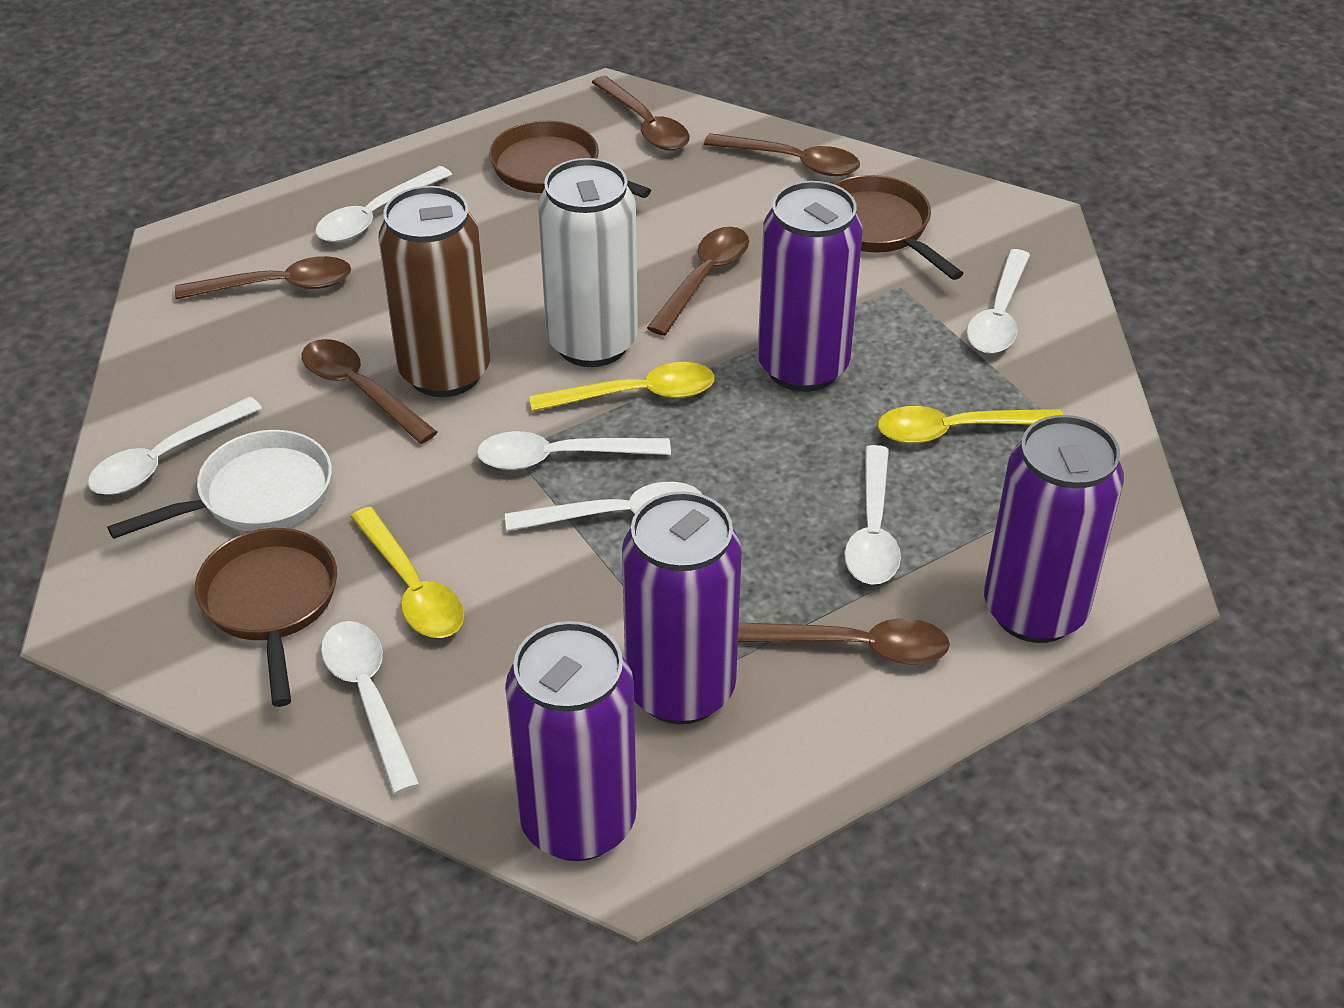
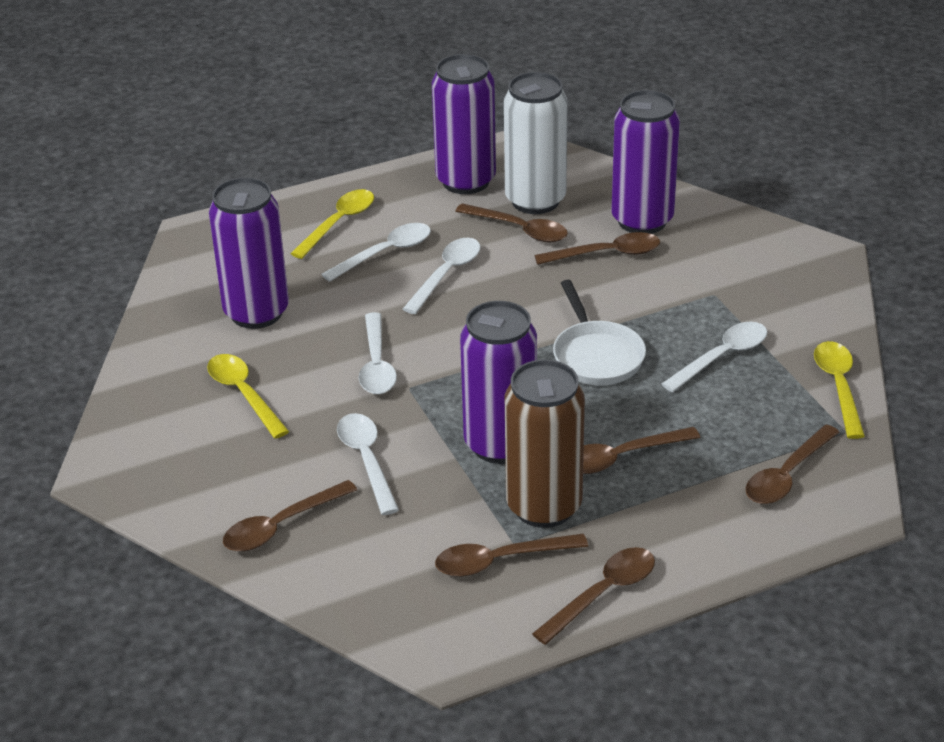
brown pan: 3 -> 0
brown spoon: 6 -> 7
white spoon: 7 -> 5

